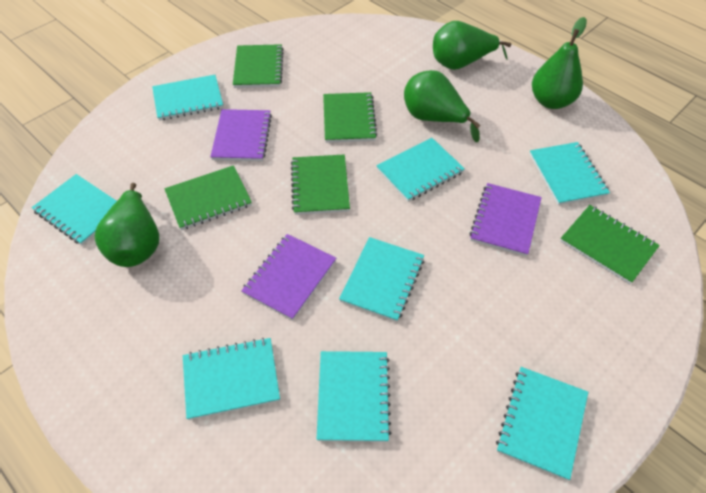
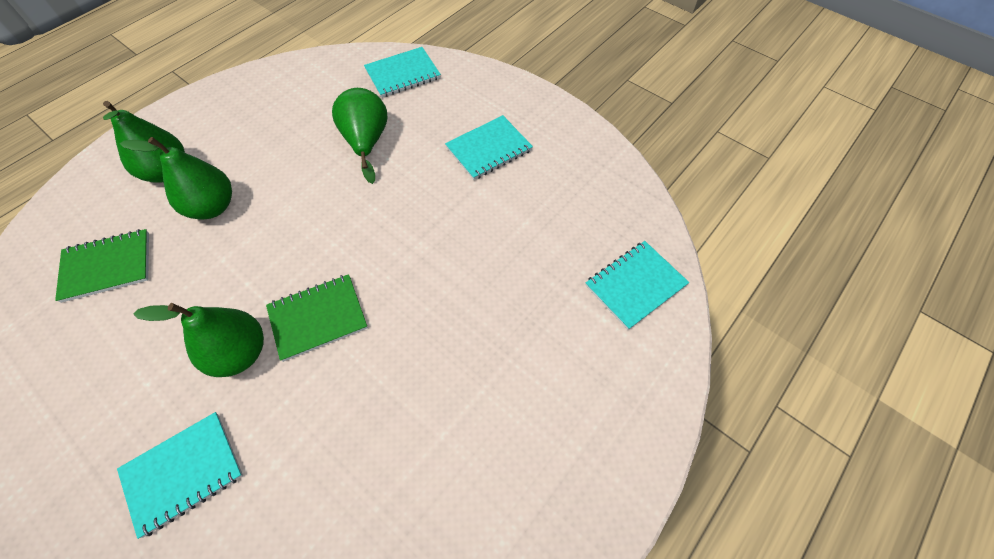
green notebook: 5 -> 2
purple notebook: 3 -> 0
turquoise notebook: 8 -> 4

